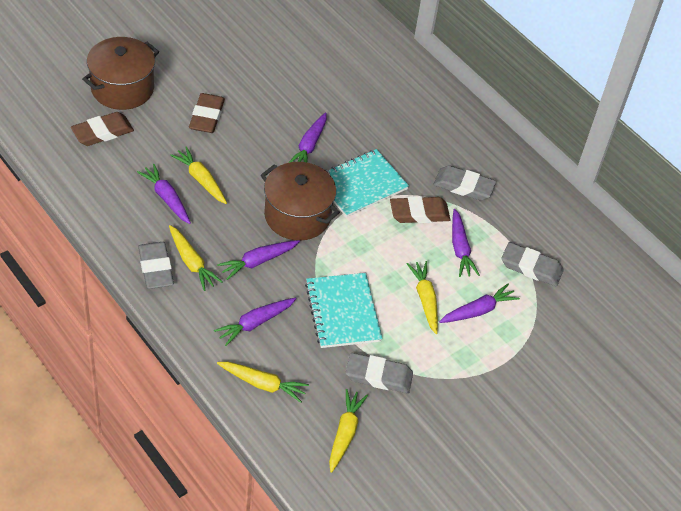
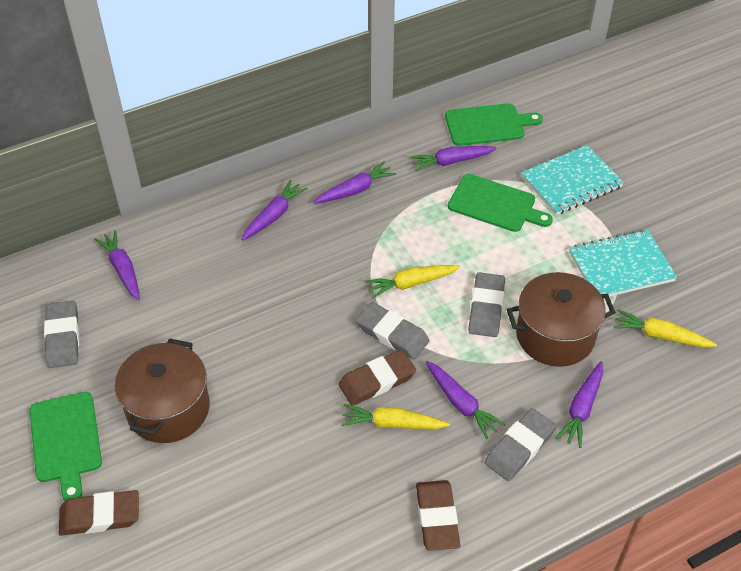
green cutting board: 0 -> 3
yellow carrot: 5 -> 3

